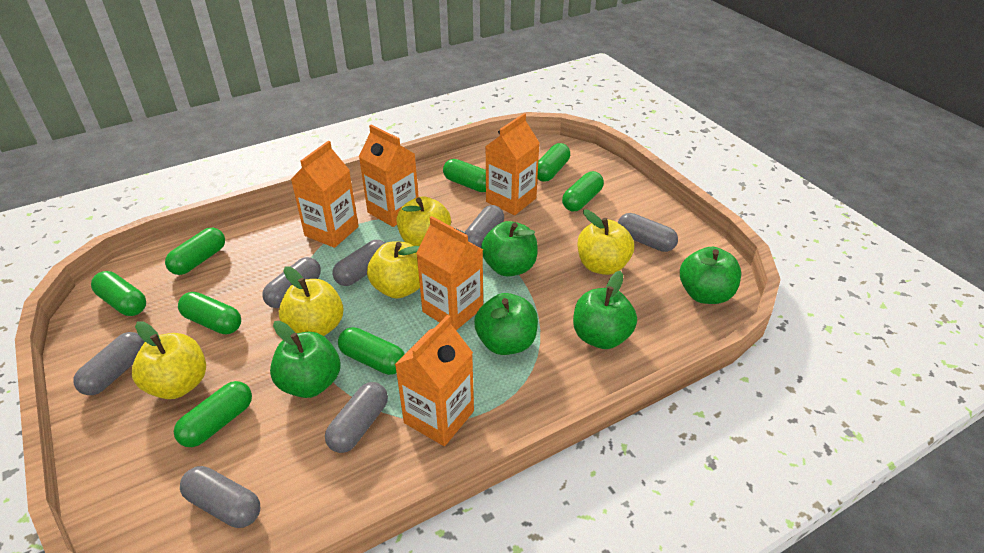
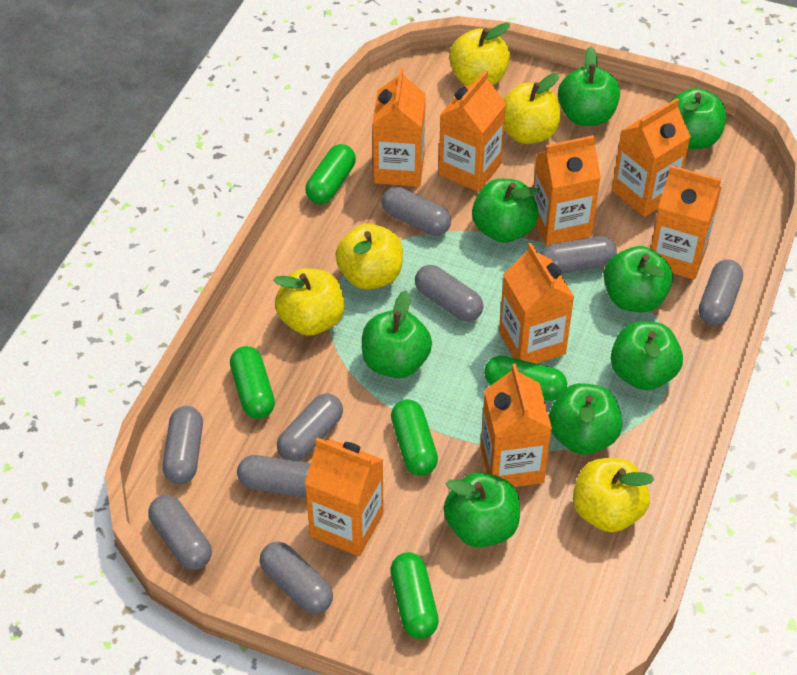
green apple: 5 -> 8
green capsule: 8 -> 5
grey capsule: 7 -> 9
orange carton: 5 -> 8

